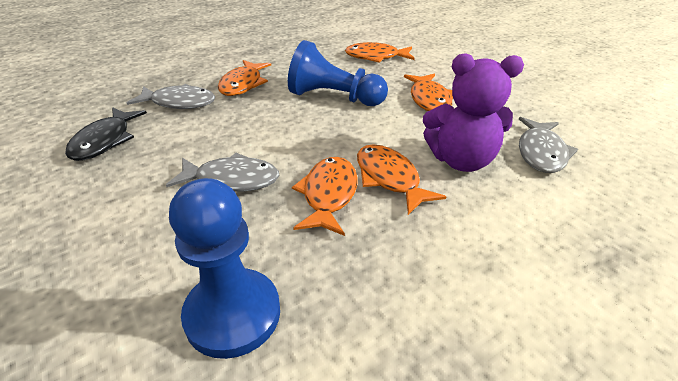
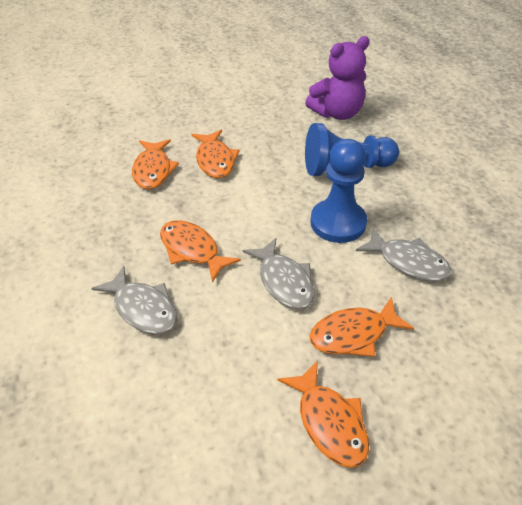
black fish: 1 -> 0

